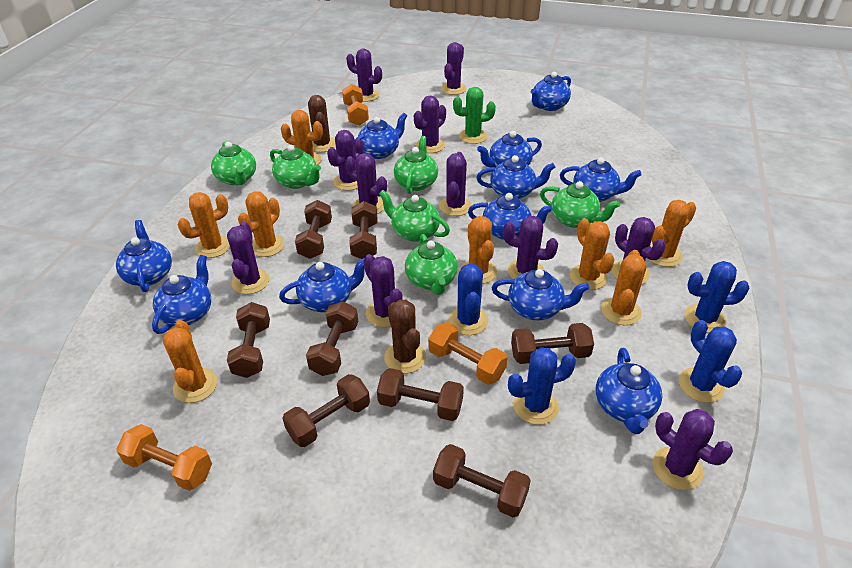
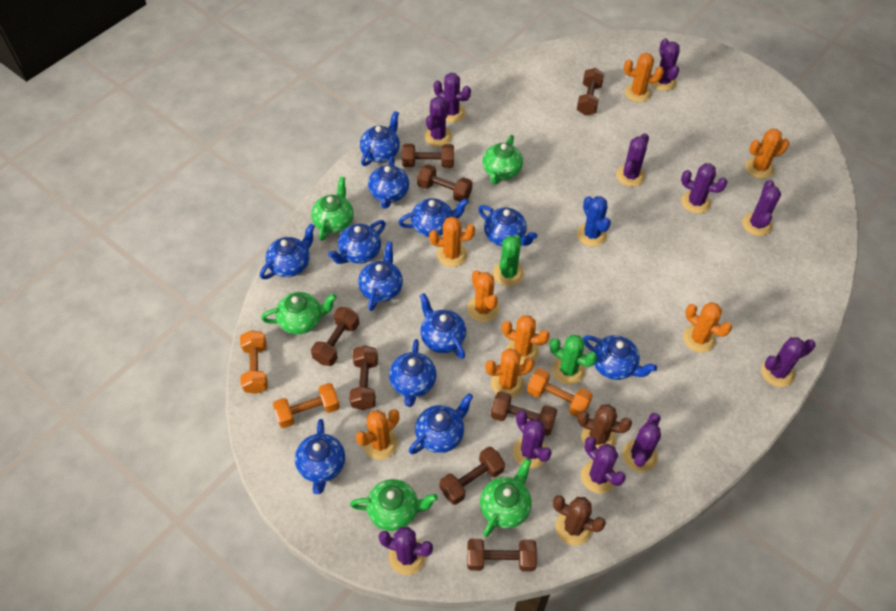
blue cactus: 4 -> 1
blue teapot: 11 -> 12
green cactus: 1 -> 2
green teapot: 6 -> 5

